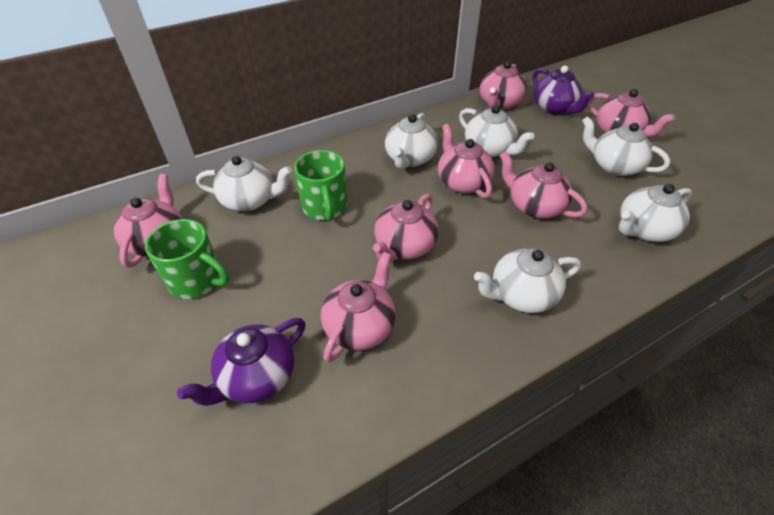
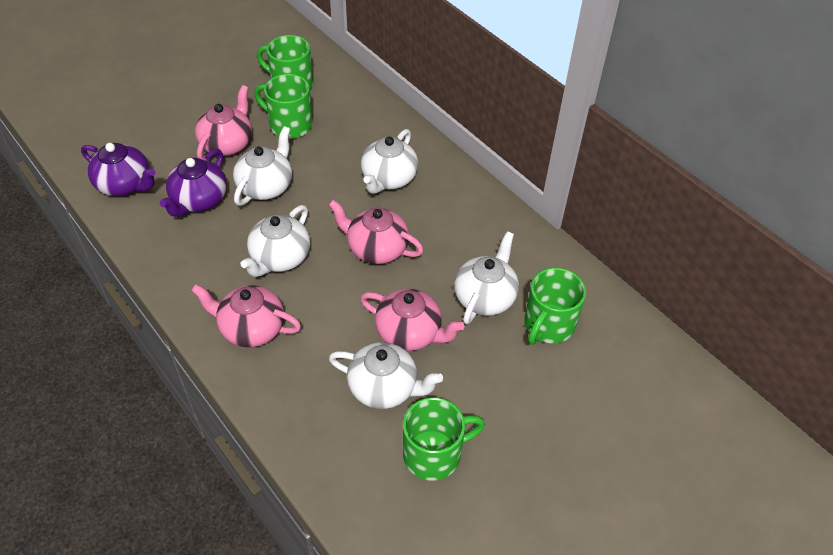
green mug: 2 -> 4
pink teapot: 7 -> 4
white teapot: 6 -> 5

